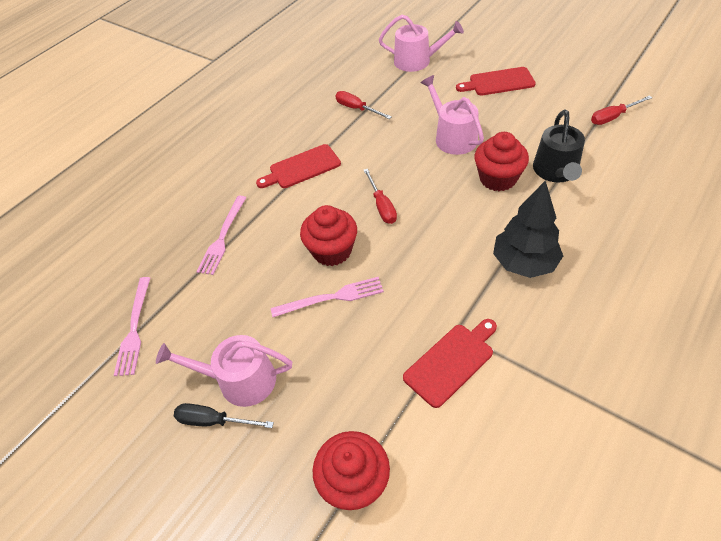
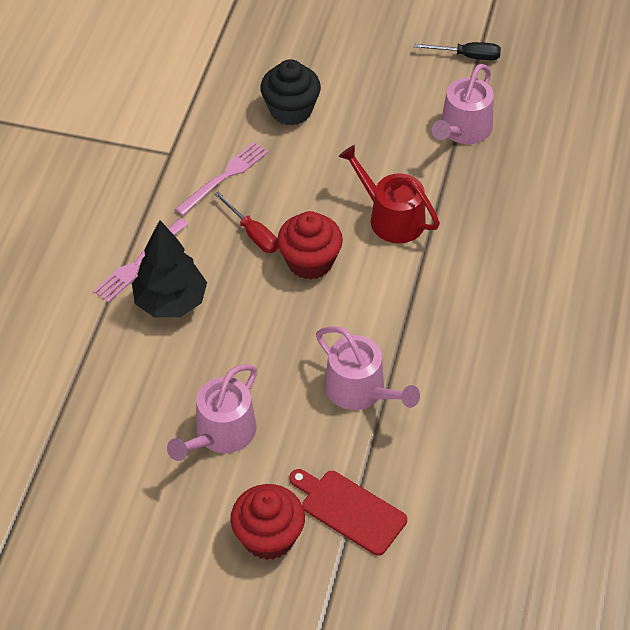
black cupcake: 0 -> 1
black watering can: 1 -> 0
pink fork: 3 -> 2
red cupcake: 3 -> 2
red cutting board: 3 -> 1
red screwdriver: 3 -> 1
red watering can: 0 -> 1

